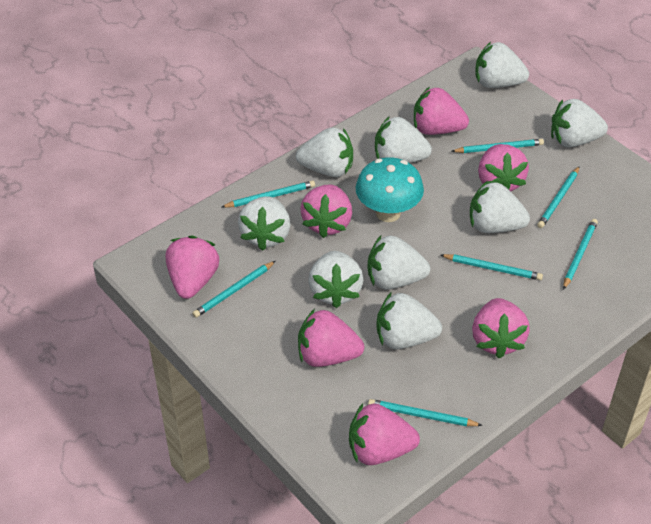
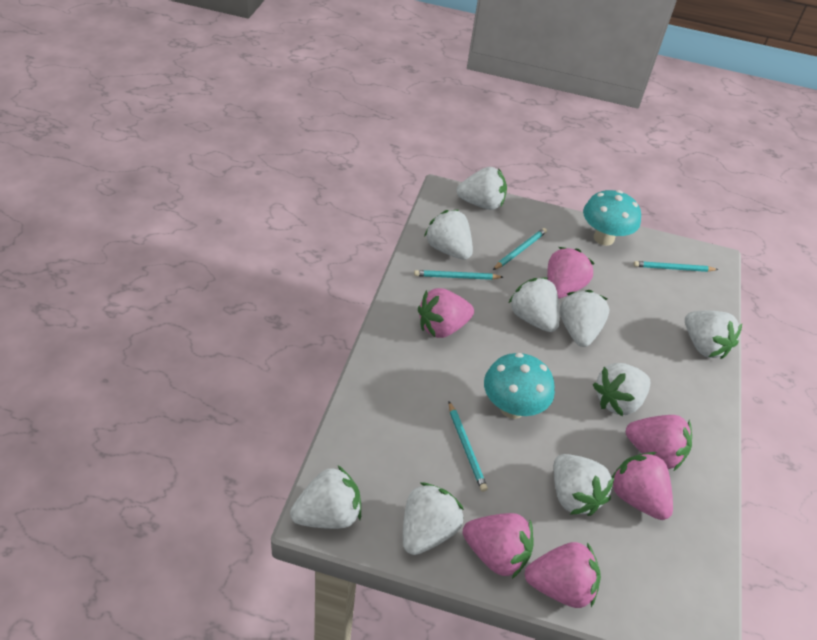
pink strawberry: 7 -> 6
turquoise mushroom: 1 -> 2
turquoise pencil: 7 -> 4

